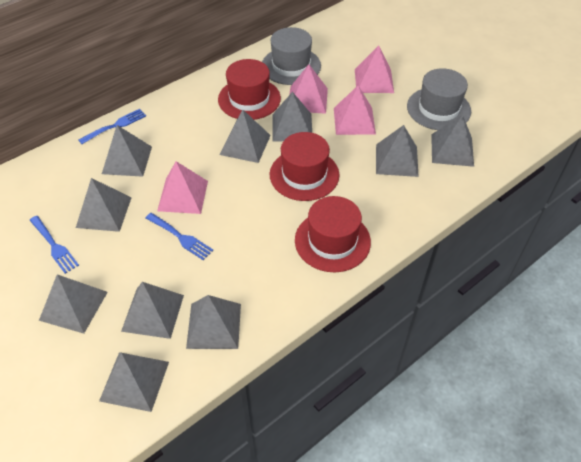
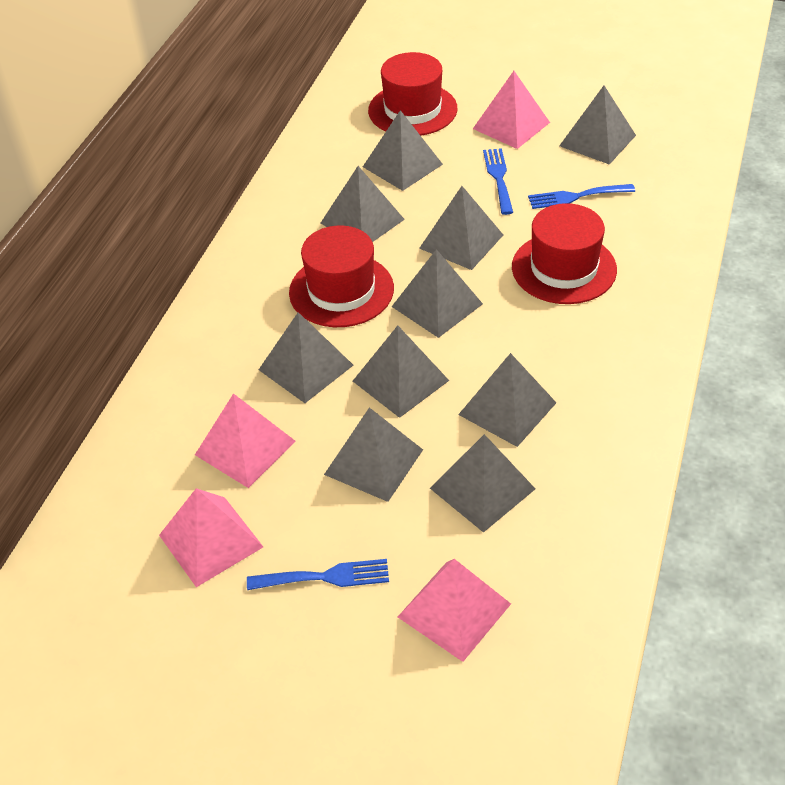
grey hat: 2 -> 0

